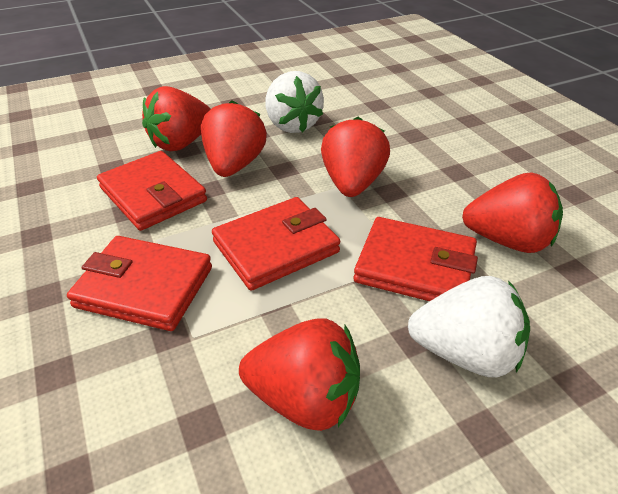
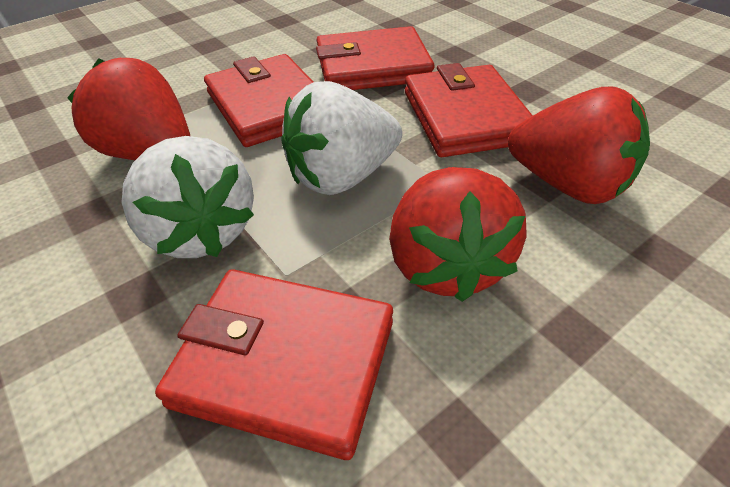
red strawberry: 5 -> 3

